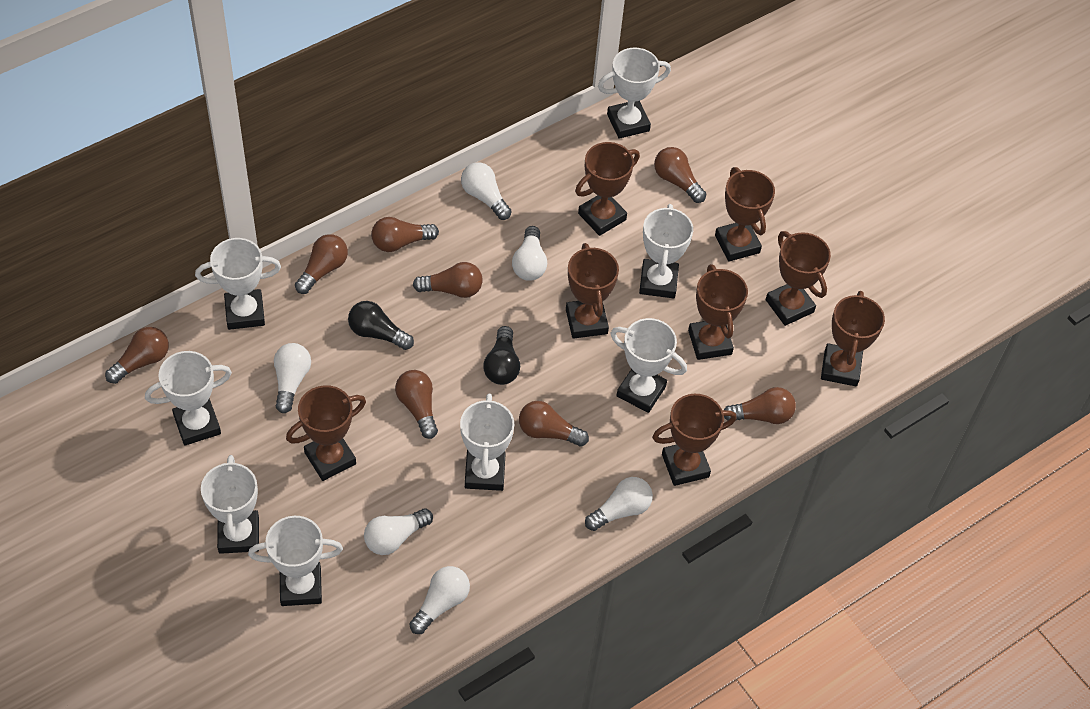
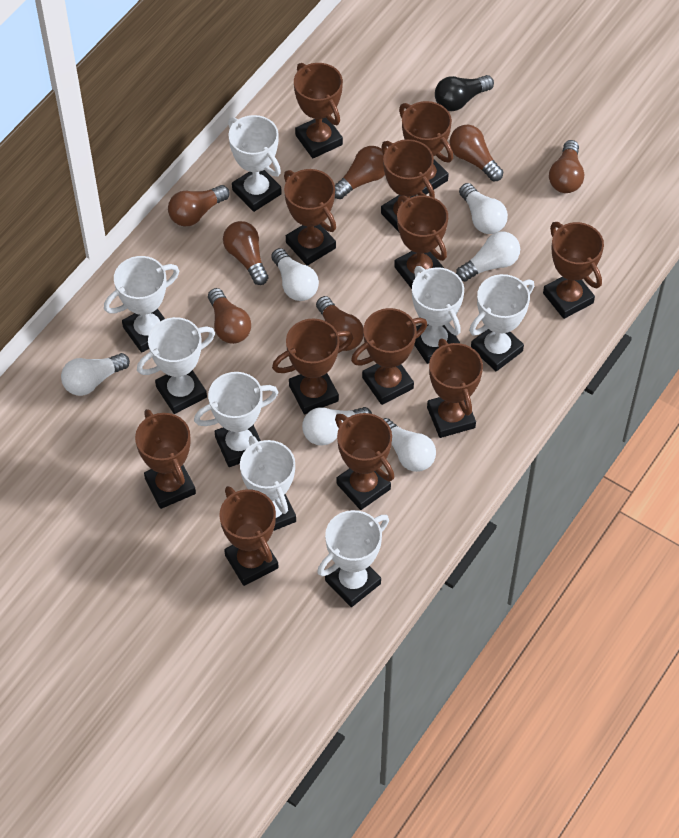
black light bulb: 2 -> 1
brown light bulb: 8 -> 7
brown trophy: 8 -> 12

